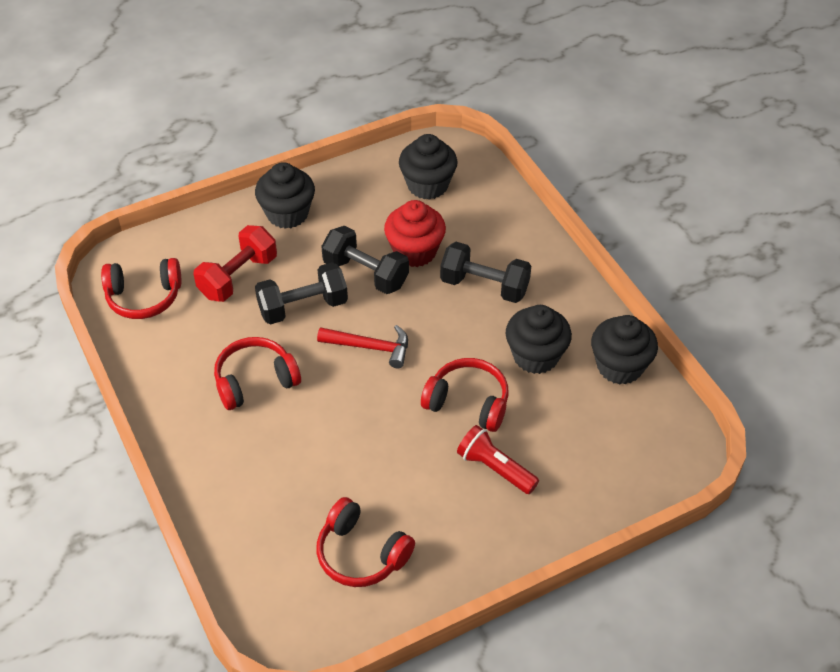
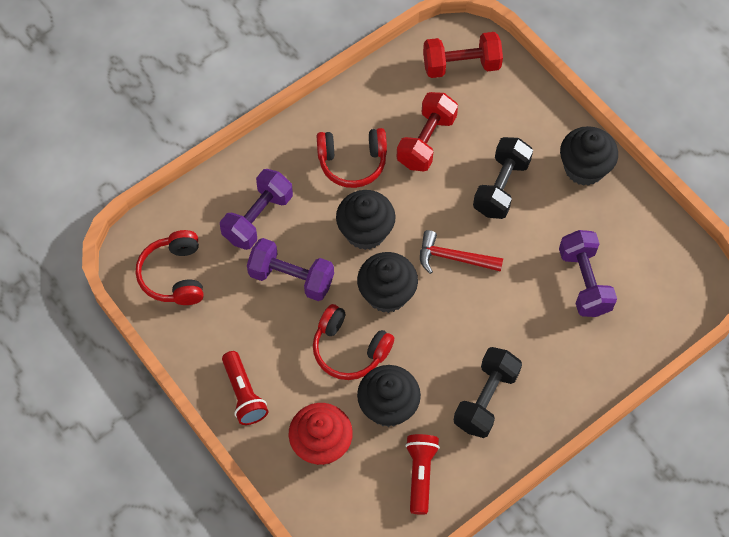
black dumbbell: 3 -> 2
purple dumbbell: 0 -> 3
red dumbbell: 1 -> 2
red flashlight: 1 -> 2
red headphones: 4 -> 3

